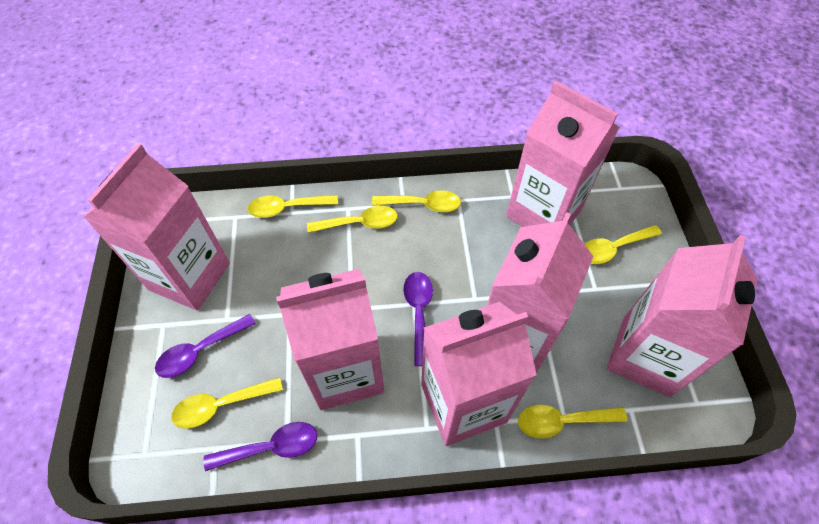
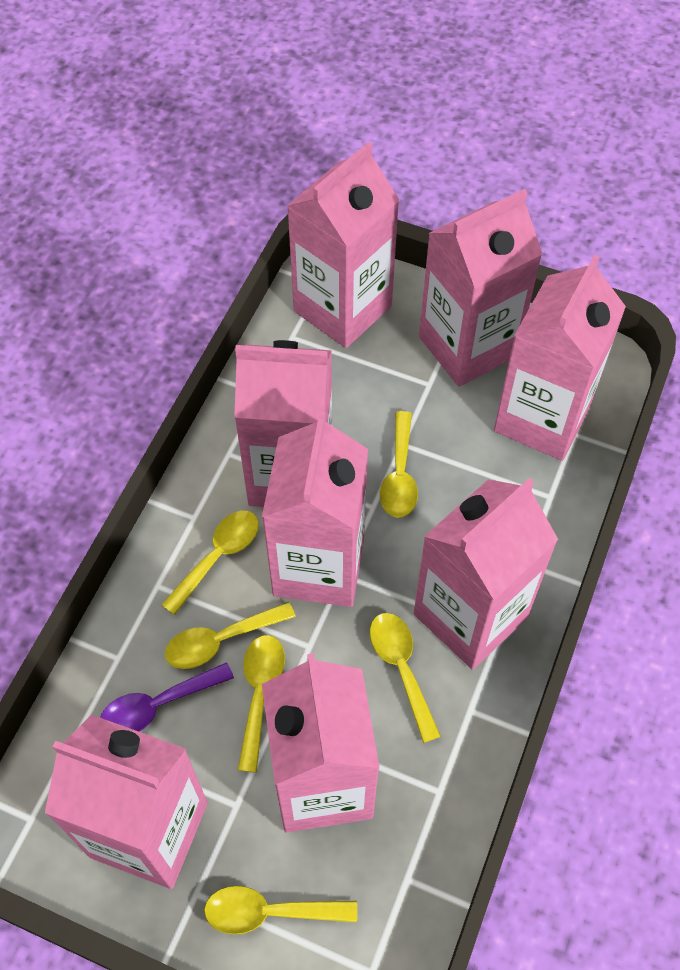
pink carton: 6 -> 8
purple spoon: 3 -> 1

